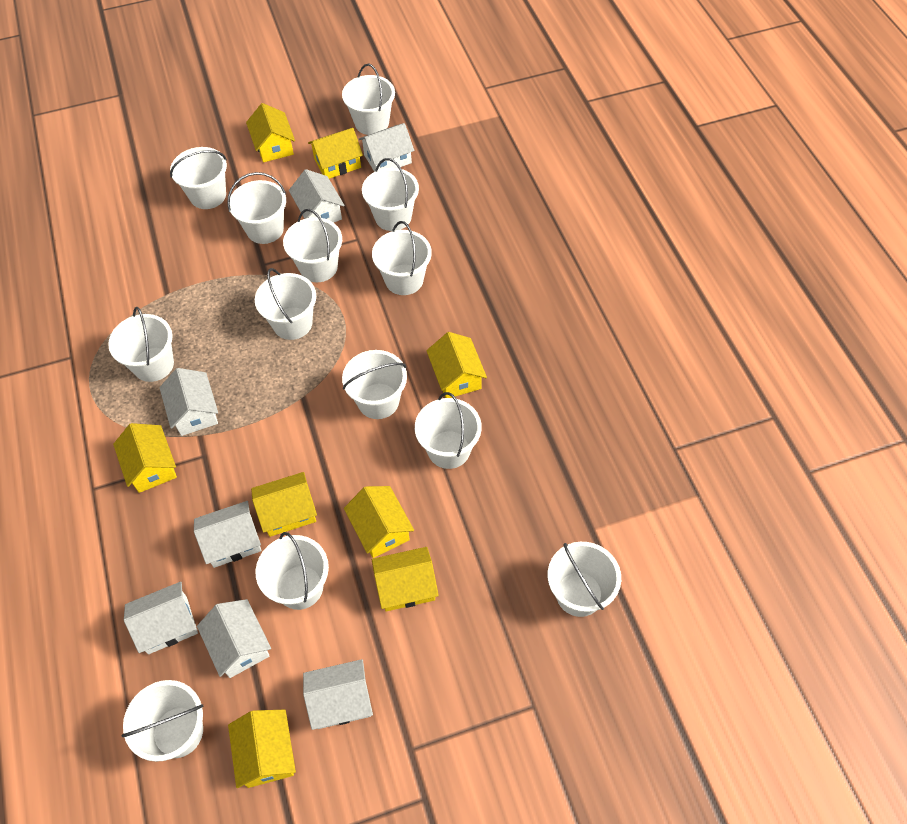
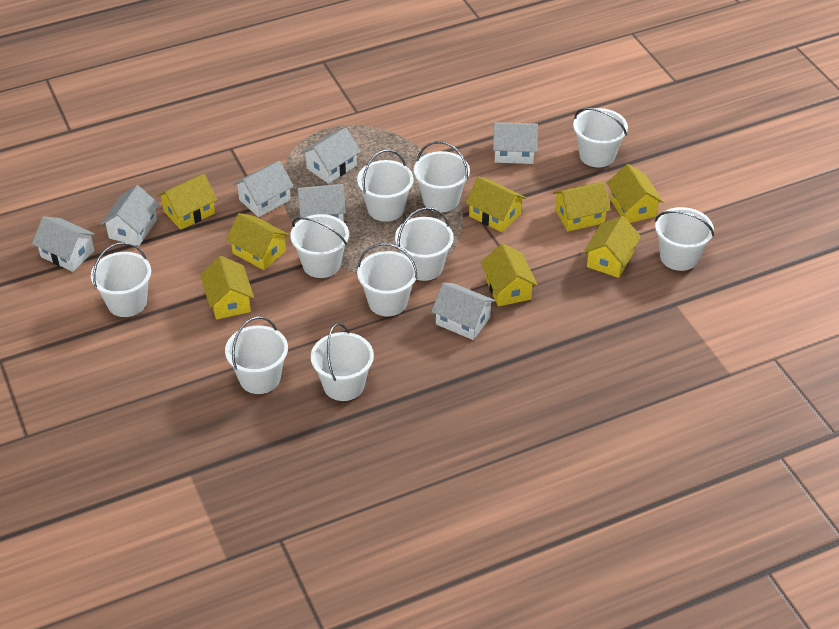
white bucket: 13 -> 10

